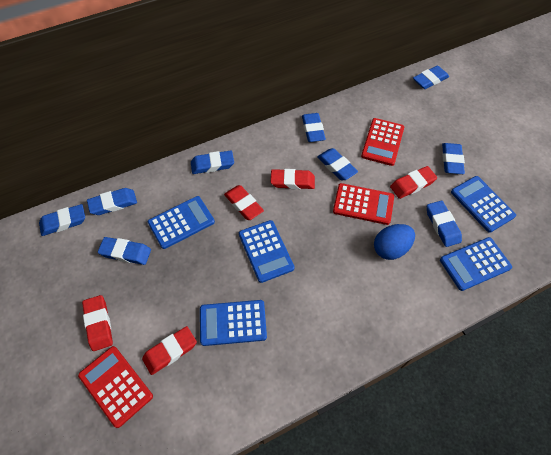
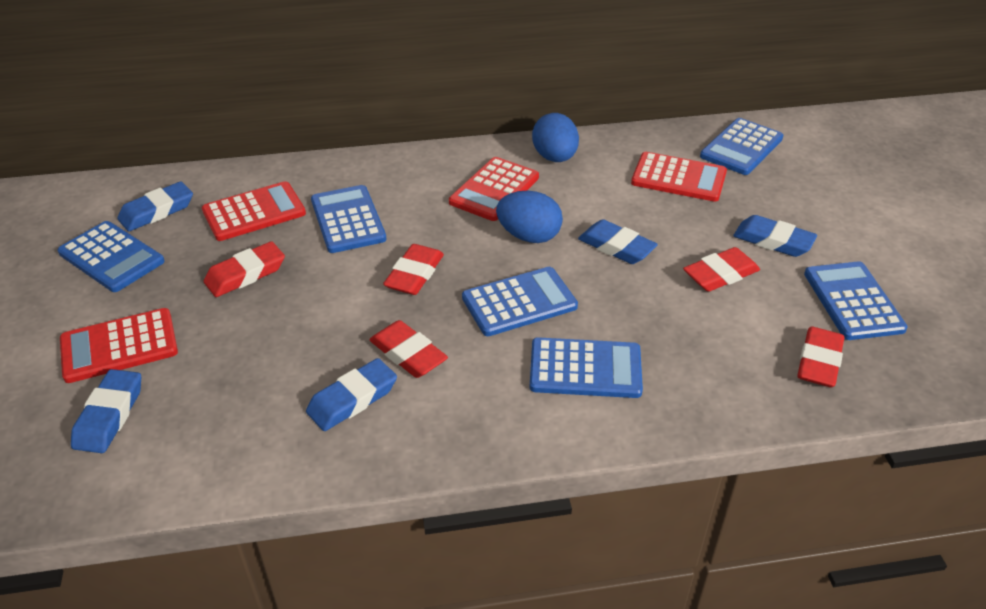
blue calculator: 5 -> 6
blue egg: 1 -> 2
blue eraser: 9 -> 5
red calculator: 3 -> 4

